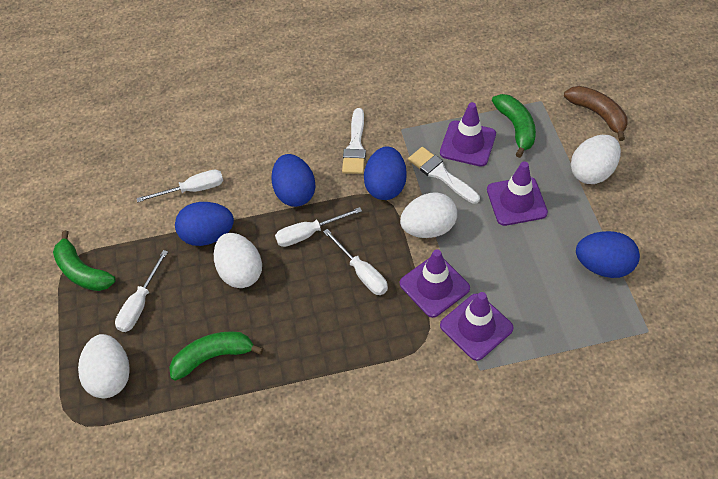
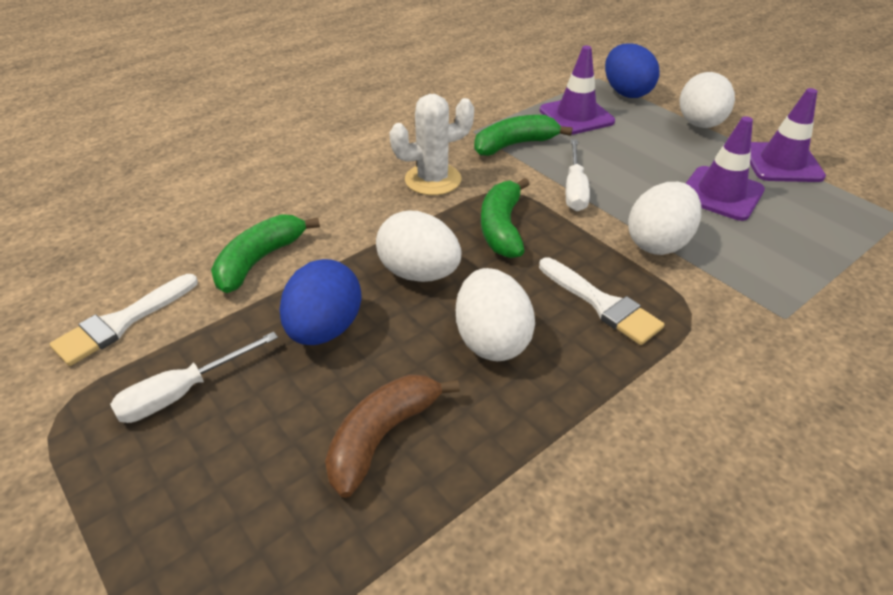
blue egg: 4 -> 2
purple traffic cone: 4 -> 3
white cactus: 0 -> 1
white screwdriver: 4 -> 2

